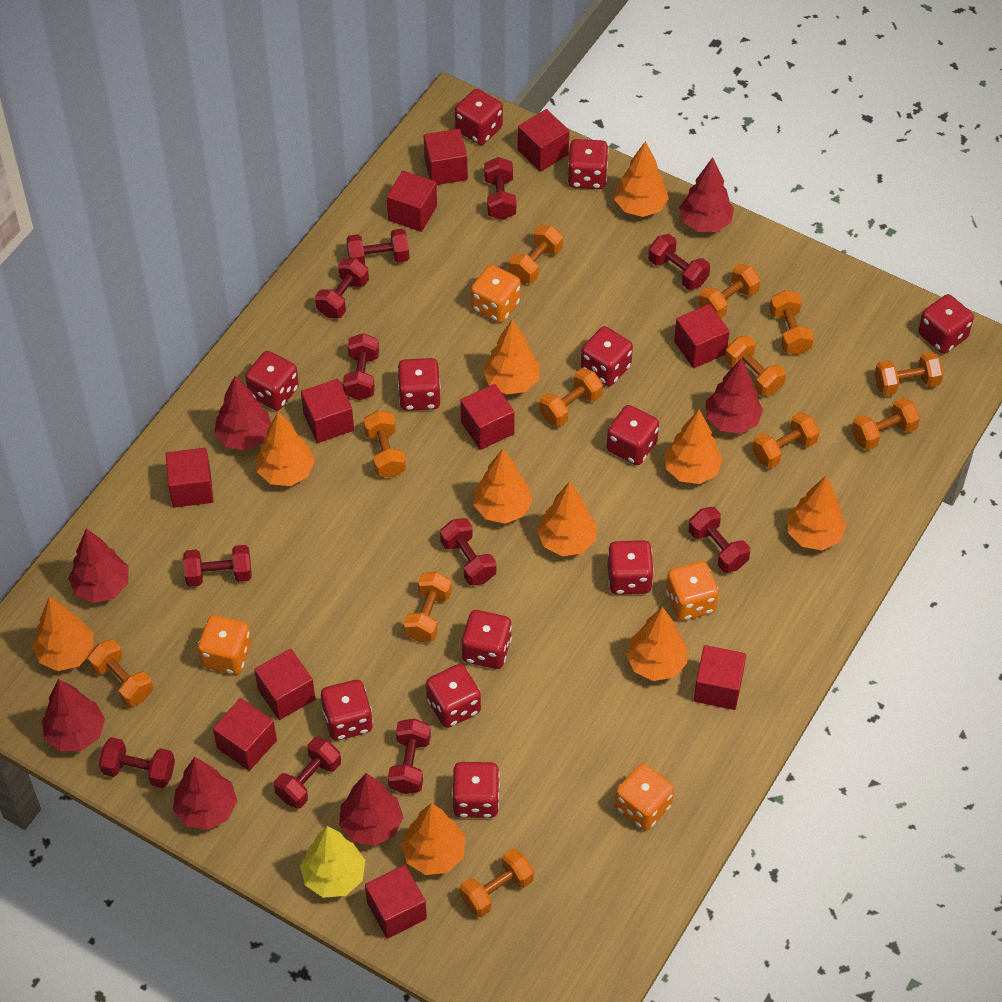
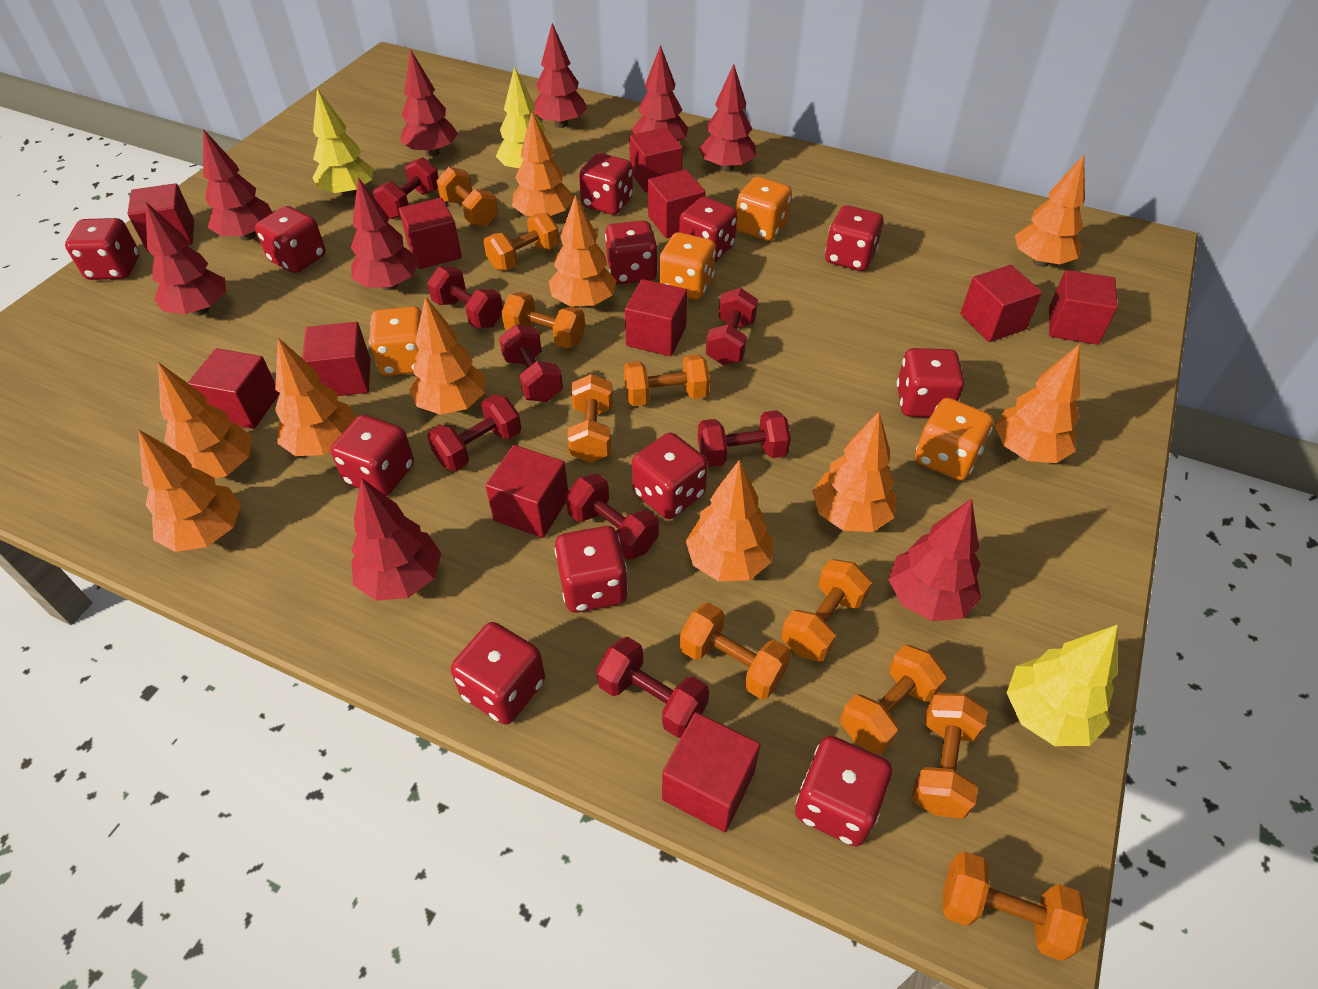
orange dumbbell: 12 -> 10
red dumbbell: 11 -> 8
red tree: 7 -> 9
yellow tree: 1 -> 3

